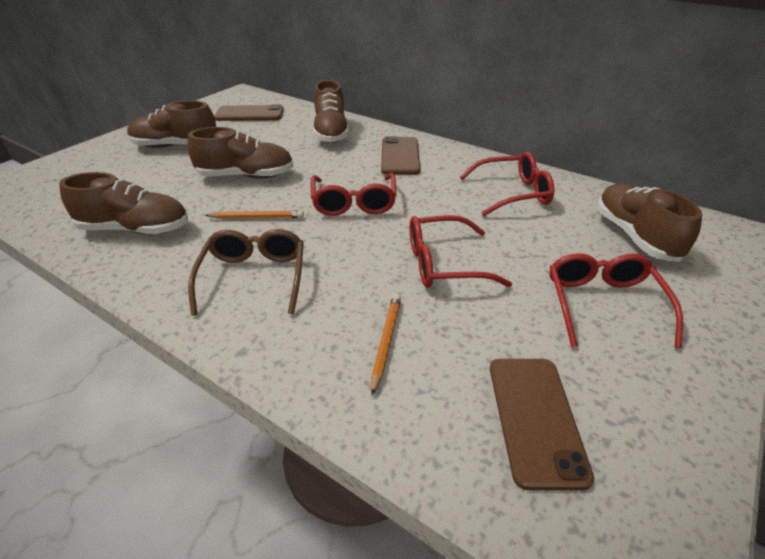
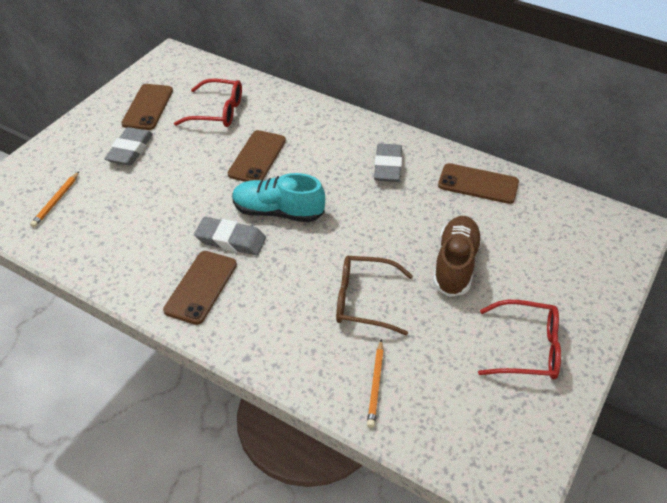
brown phone: 3 -> 4
brown shoe: 5 -> 1
grey eraser: 0 -> 3
red glasses: 4 -> 2
turquoise shoe: 0 -> 1

